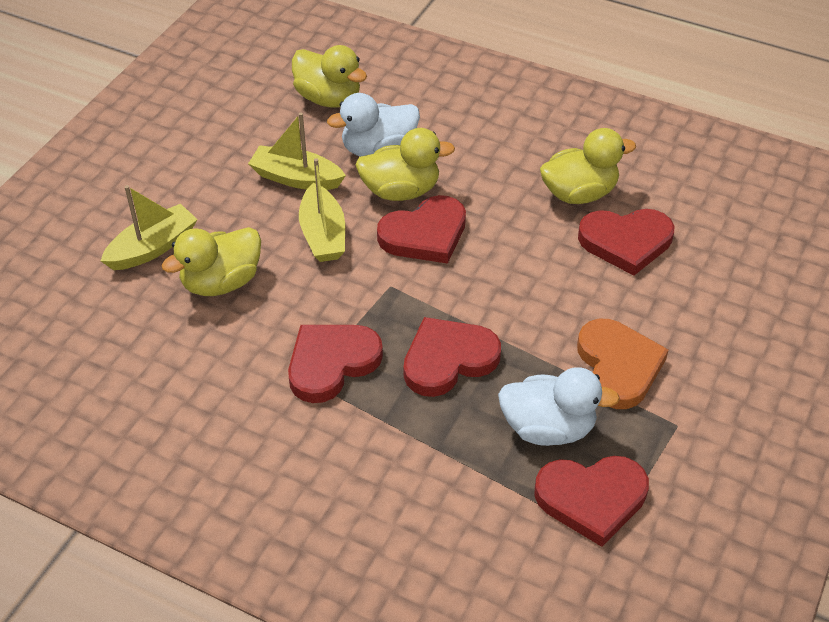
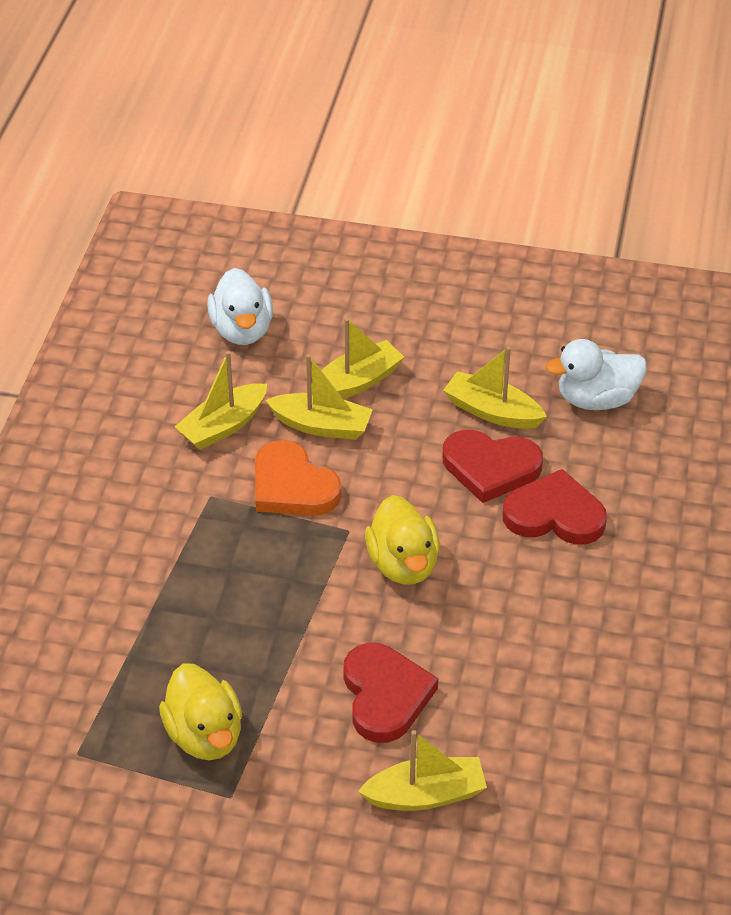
red heart: 5 -> 3
yellow boat: 3 -> 5
yellow duck: 4 -> 2

